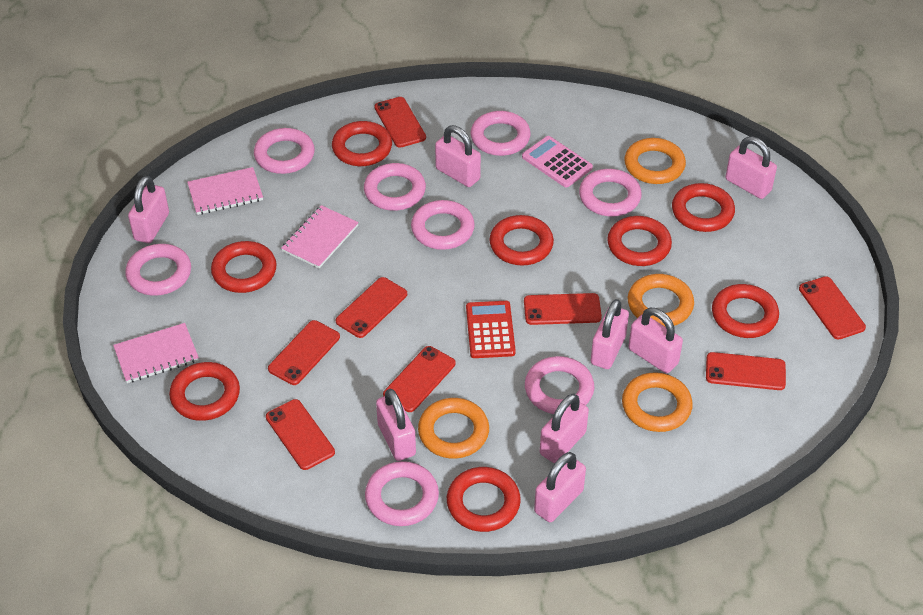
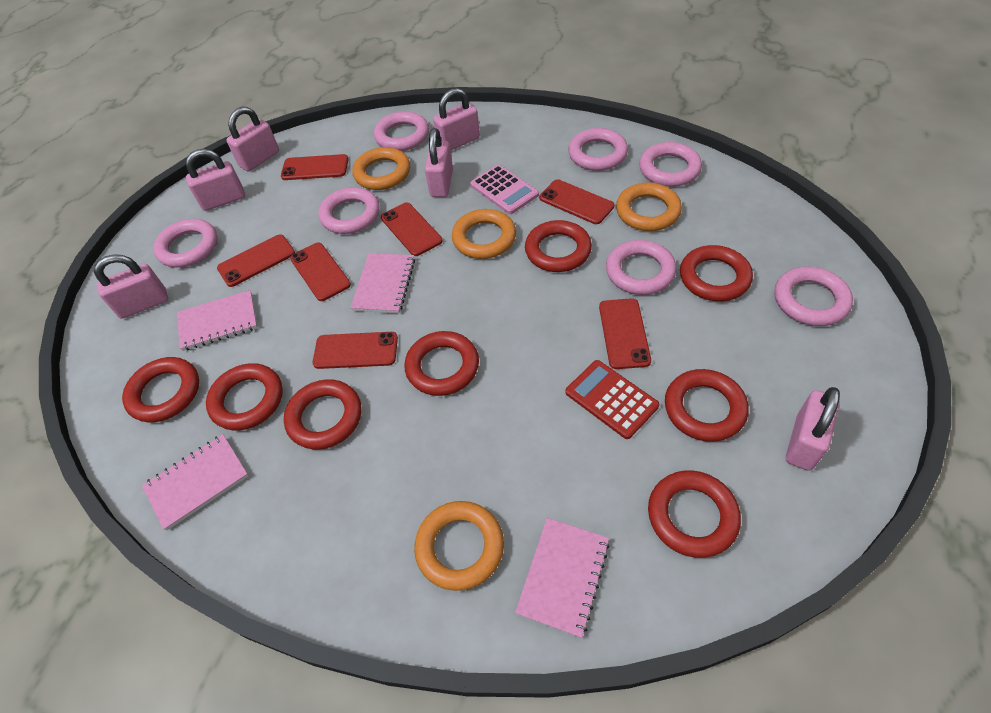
pink notebook: 3 -> 4
pink padlock: 8 -> 6
pink ring: 8 -> 7
red phone: 8 -> 7

